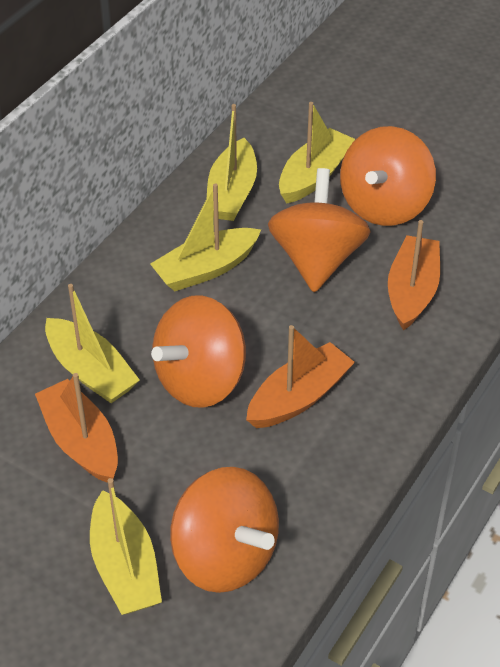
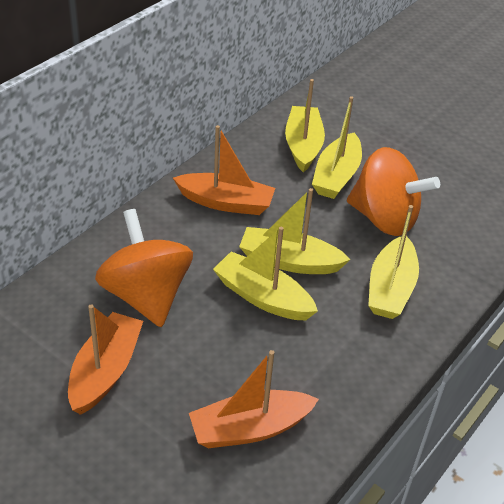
orange spinning top: 4 -> 2

